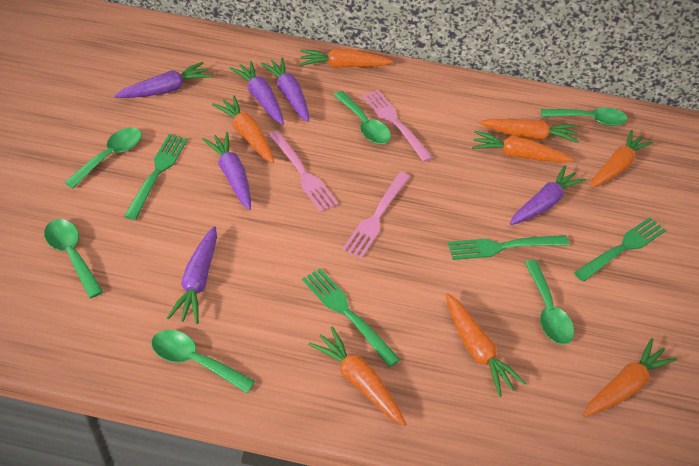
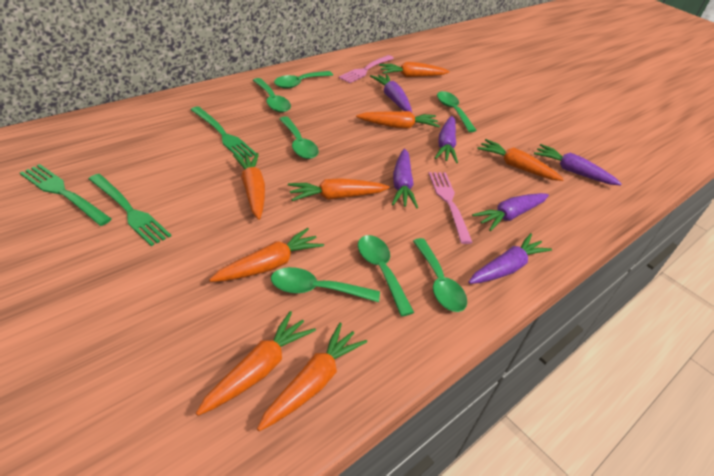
green fork: 4 -> 3
green spoon: 6 -> 7
pink fork: 3 -> 2

